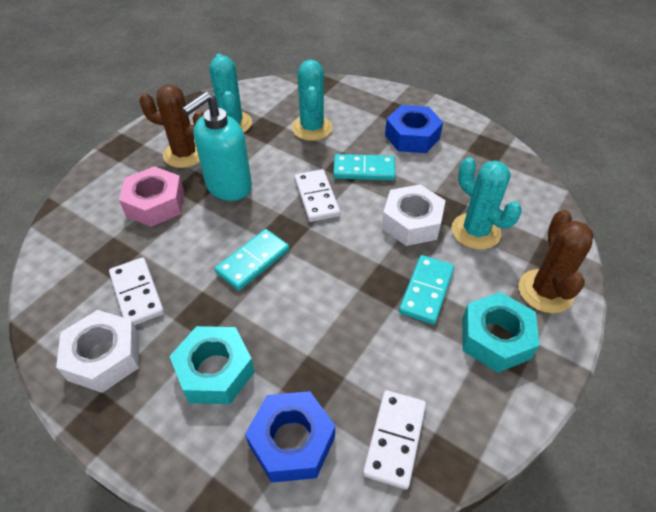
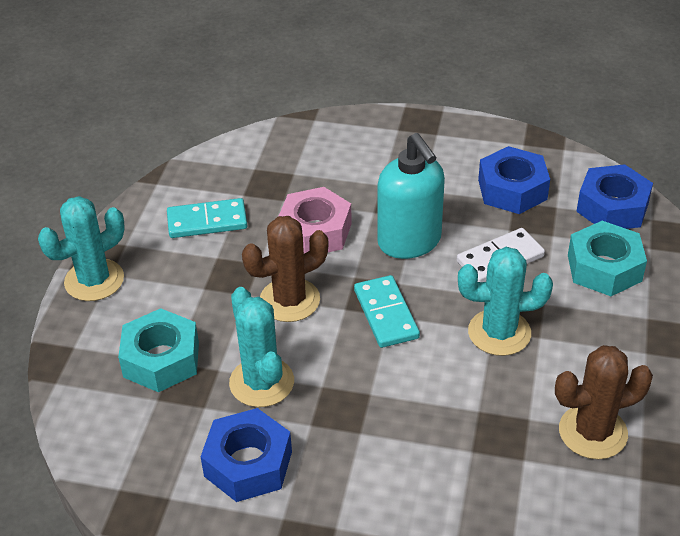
blue nut: 2 -> 3
turquoise domino: 3 -> 2
white domino: 3 -> 1
white nut: 2 -> 0

